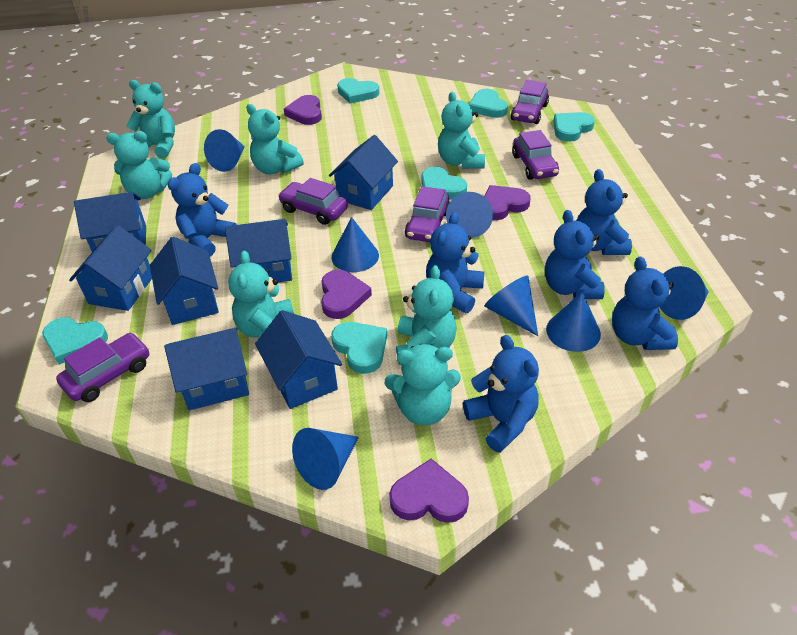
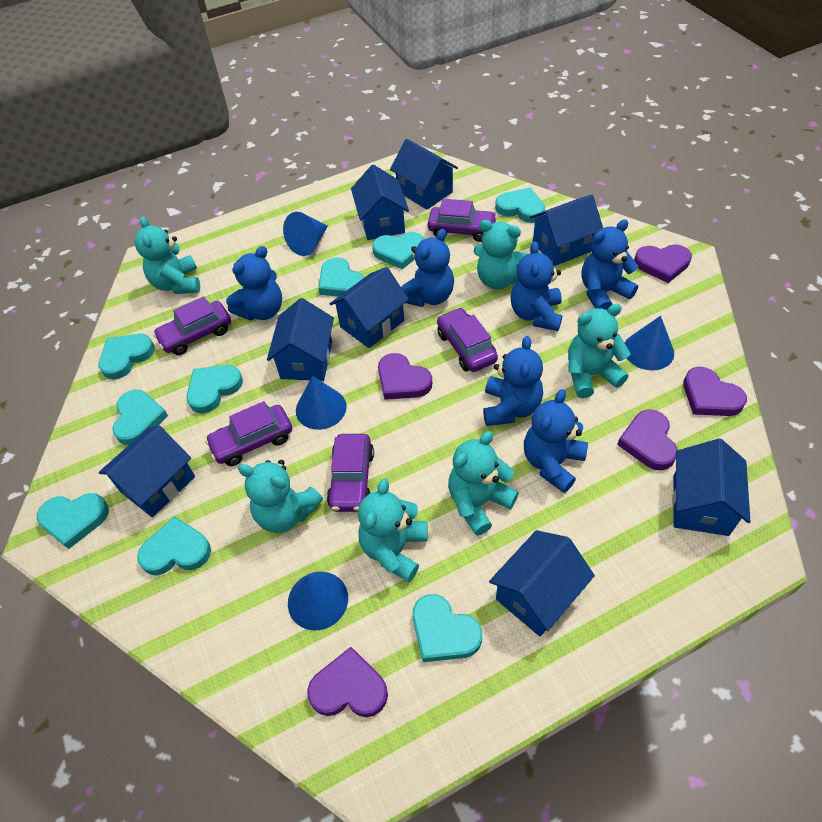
blue cone: 7 -> 4
blue house: 7 -> 8
purple heart: 4 -> 5
turquoise heart: 6 -> 9
turquoise teddy bear: 7 -> 6

